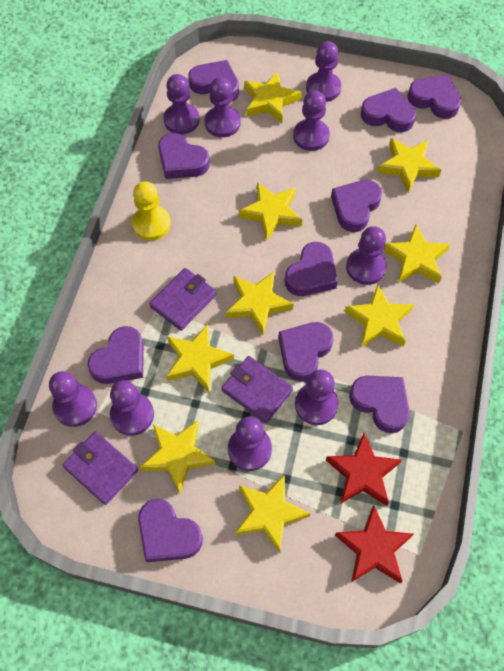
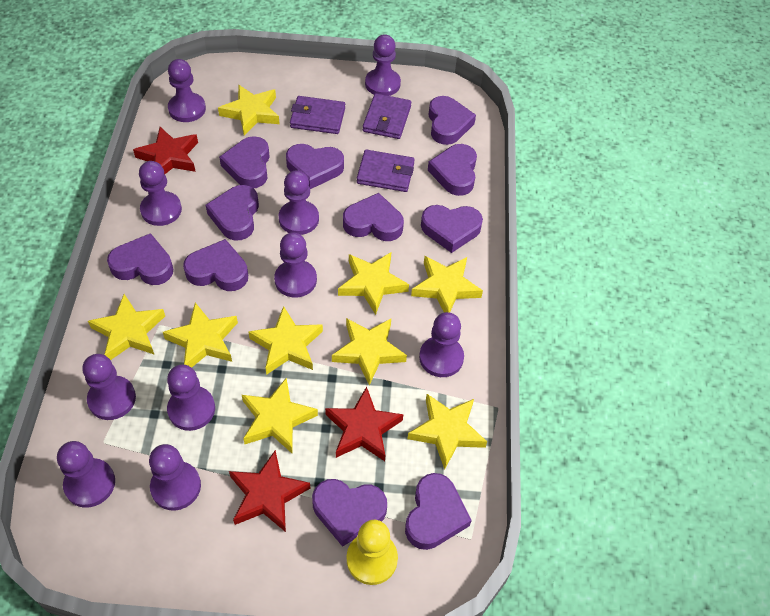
purple heart: 10 -> 11
purple pawn: 9 -> 10
red star: 2 -> 3

